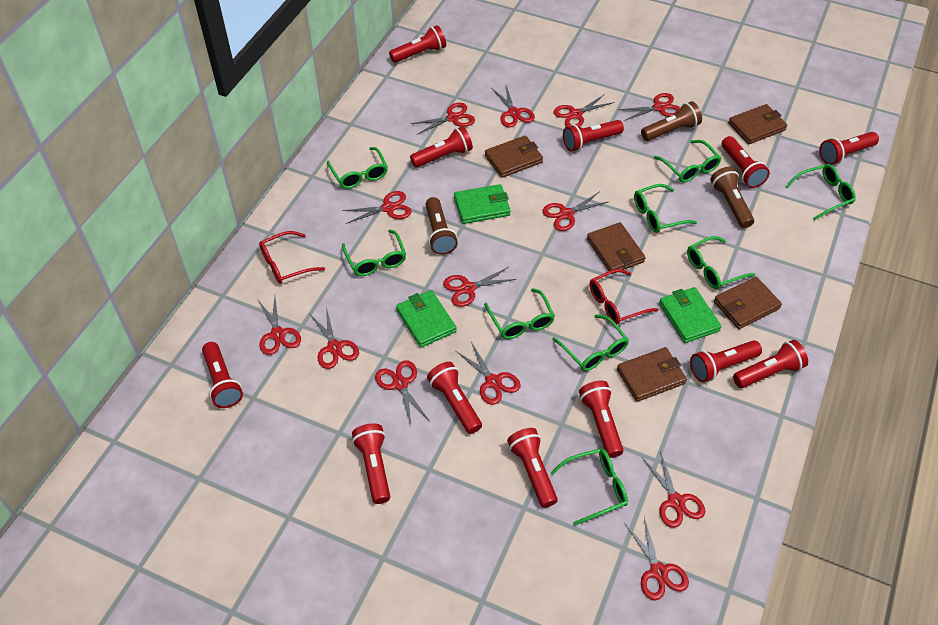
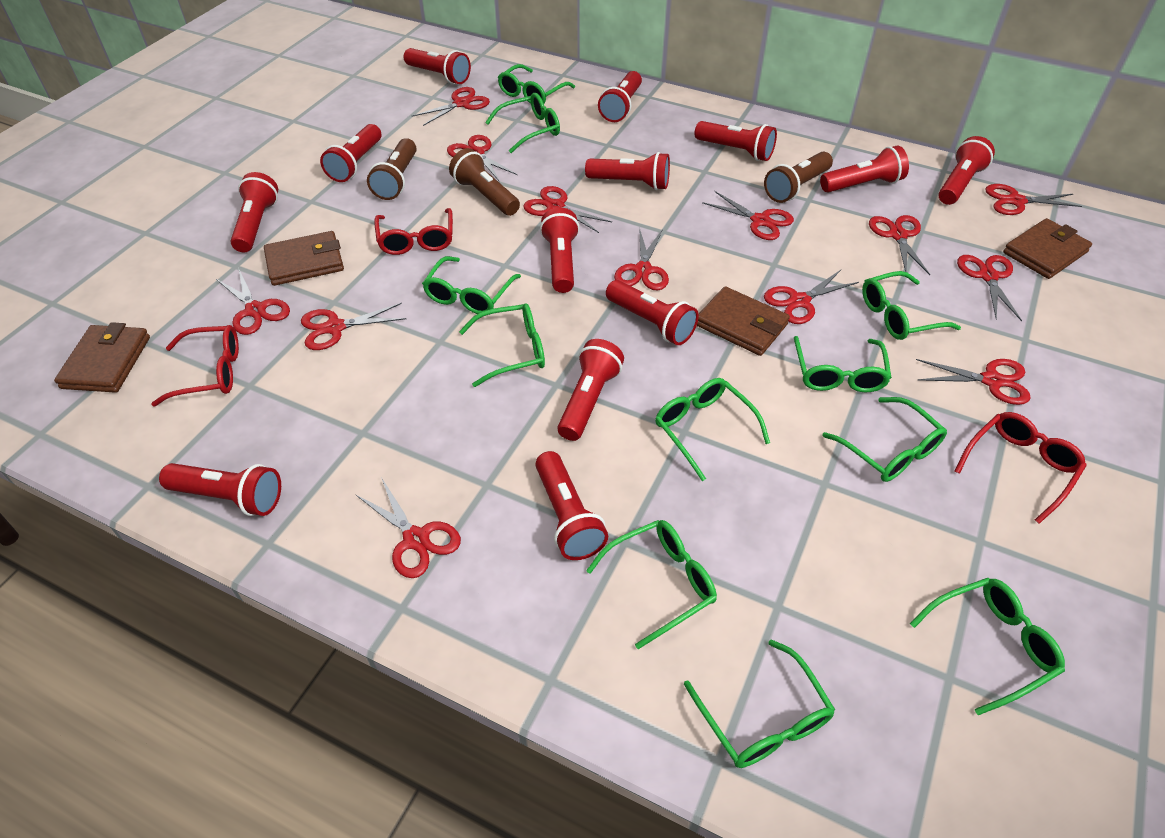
brown wallet: 5 -> 4
green glasses: 9 -> 11
green wallet: 3 -> 0
red flashlight: 12 -> 13
red glasses: 2 -> 3

